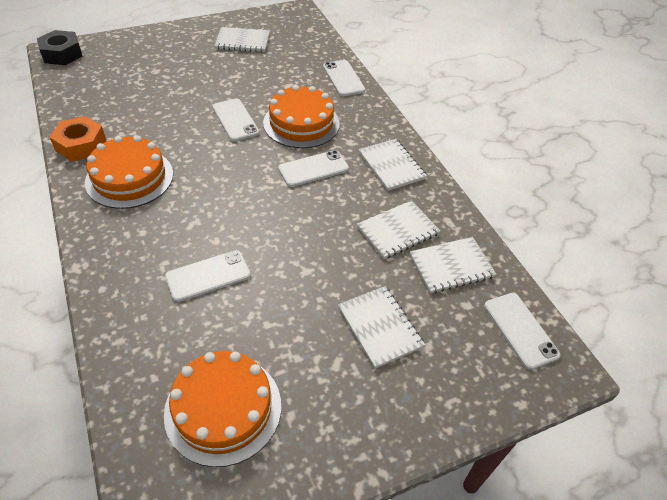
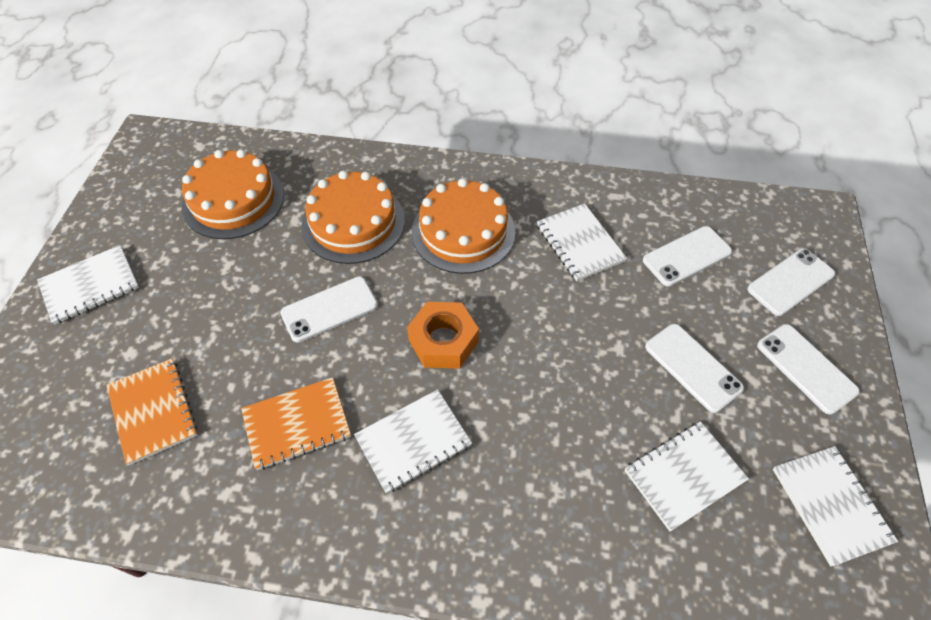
black nut: 1 -> 0
orange notebook: 0 -> 2

